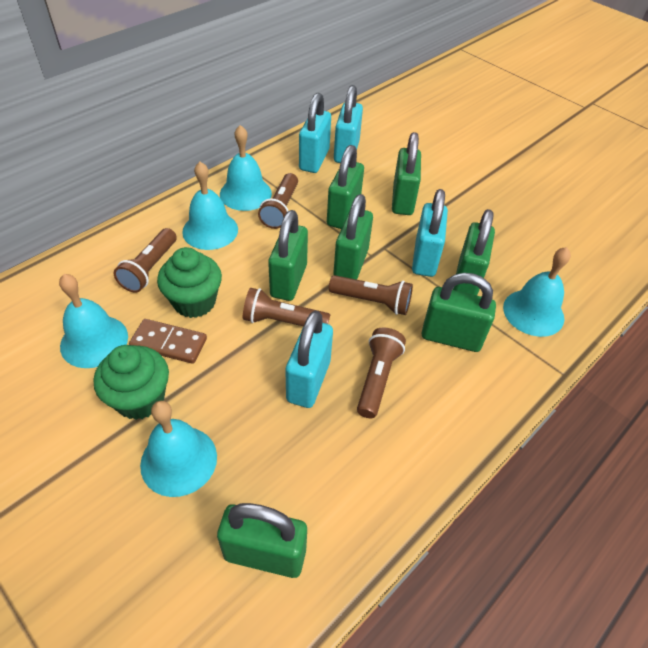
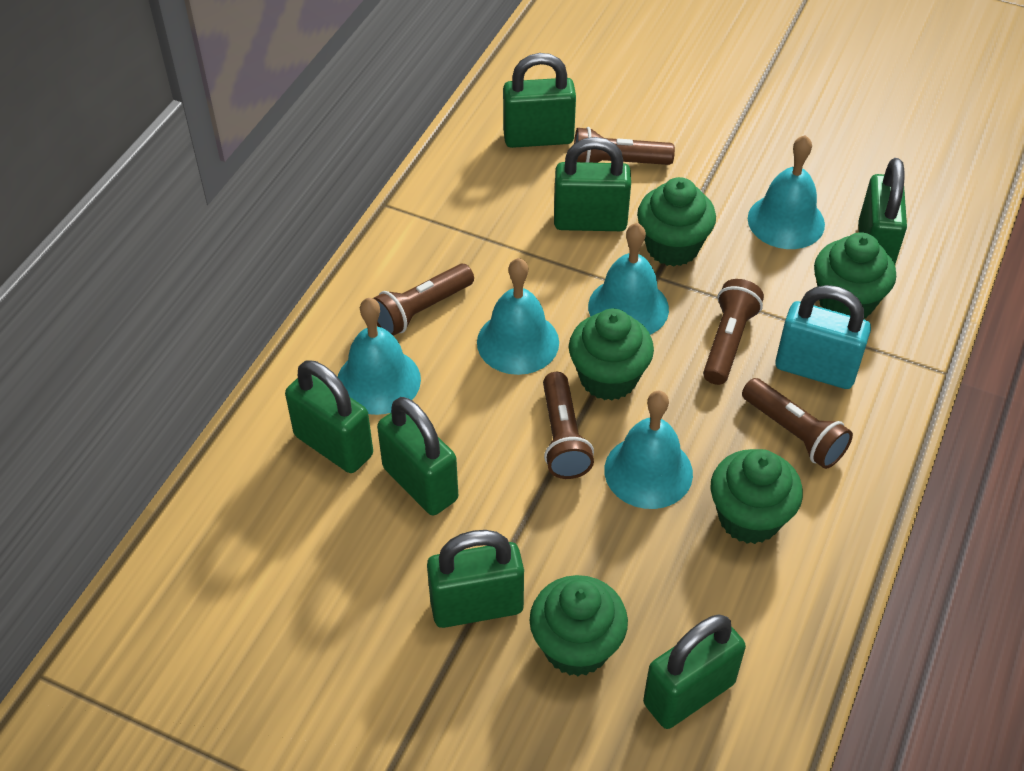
brown domino: 1 -> 0
green cupcake: 2 -> 5
turquoise padlock: 4 -> 1

